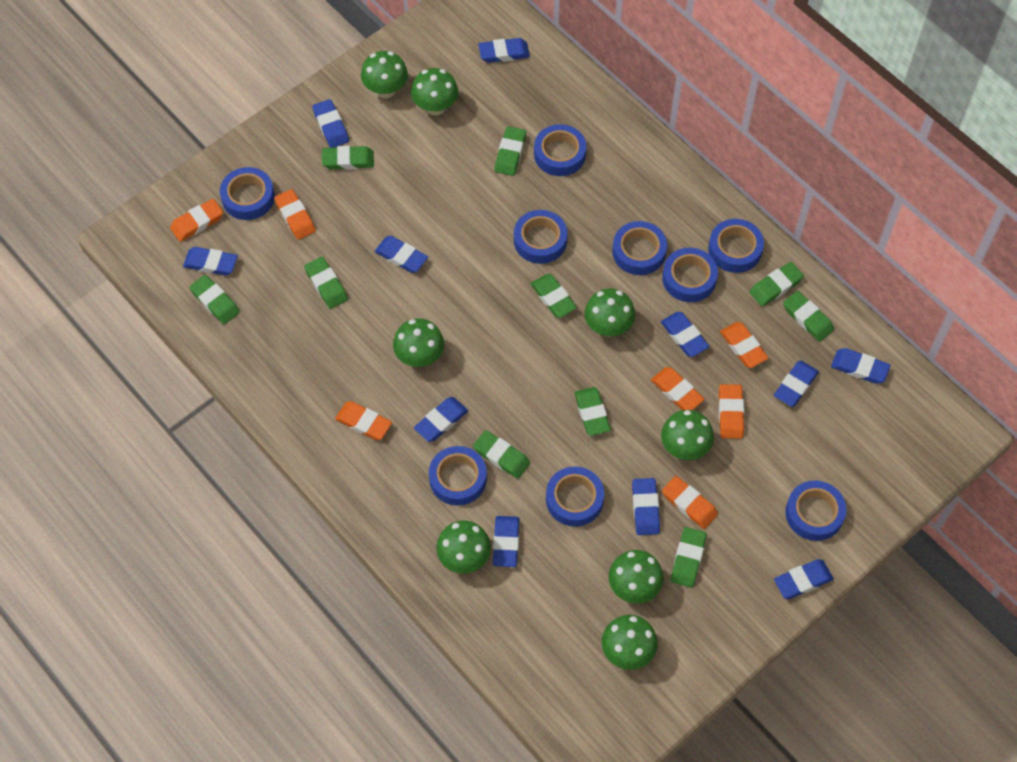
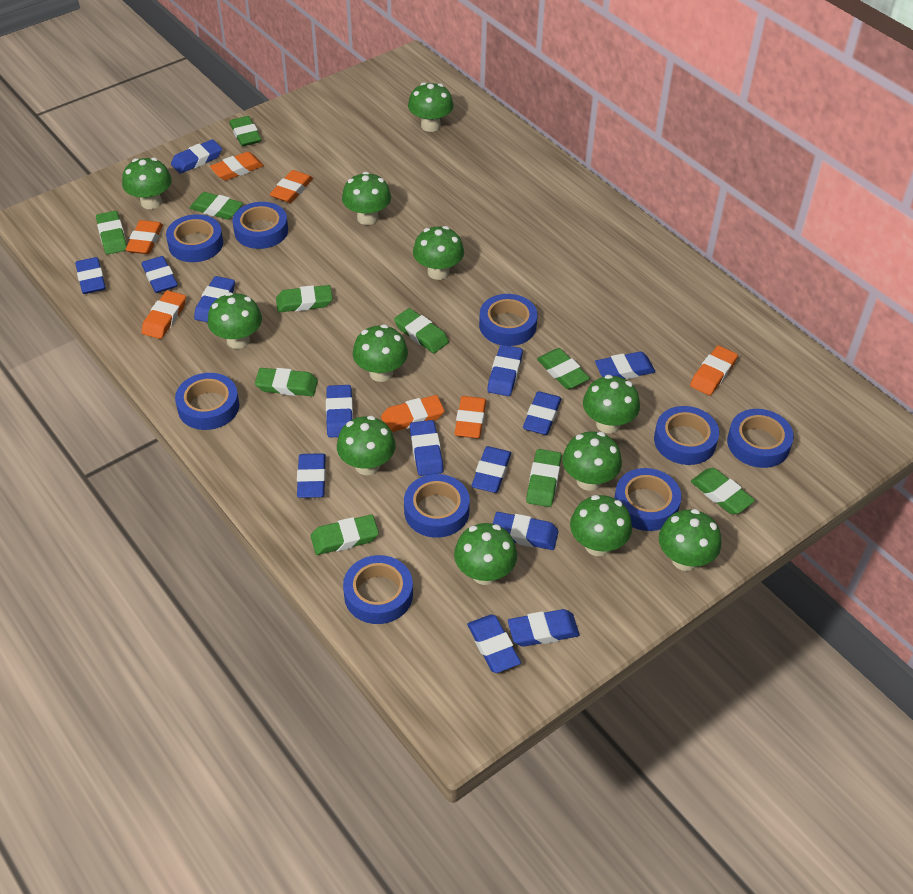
blue eraser: 11 -> 14
green mushroom: 8 -> 12

